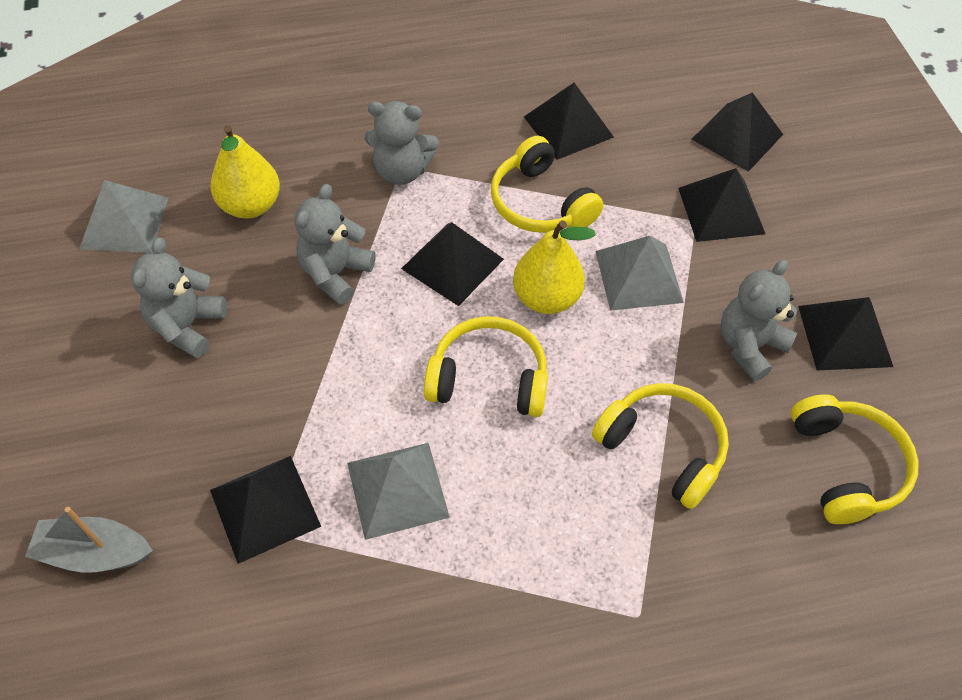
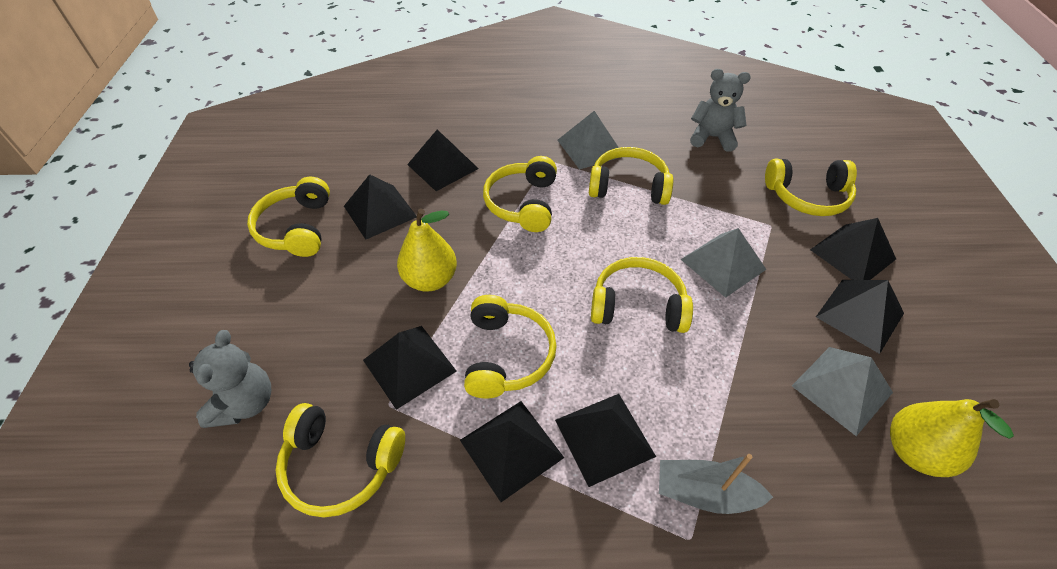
black pyramid: 6 -> 7
grey teddy bear: 4 -> 2
yellow headphones: 4 -> 7

